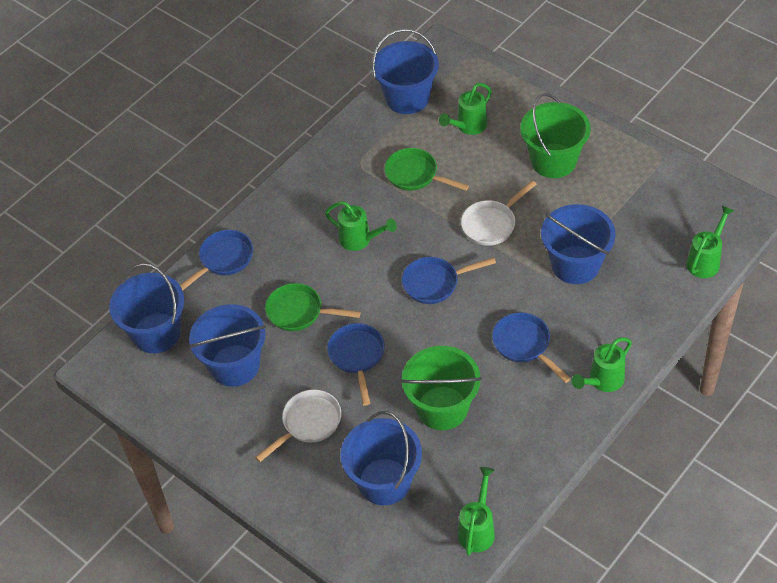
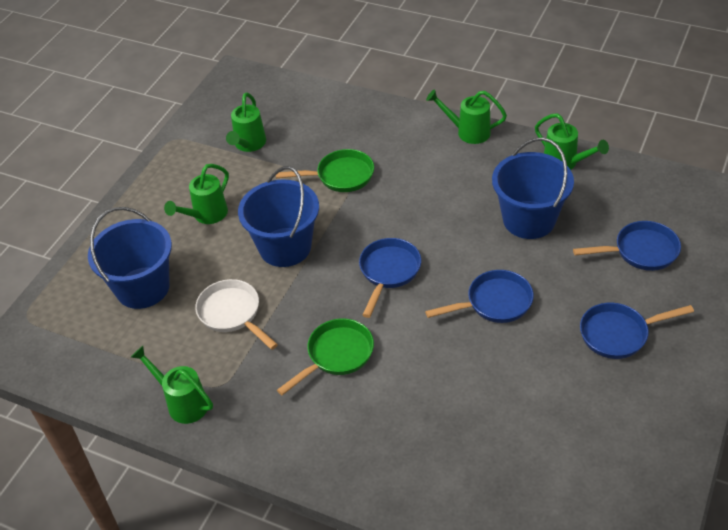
blue bucket: 5 -> 3
green bucket: 2 -> 0
white pan: 2 -> 1

